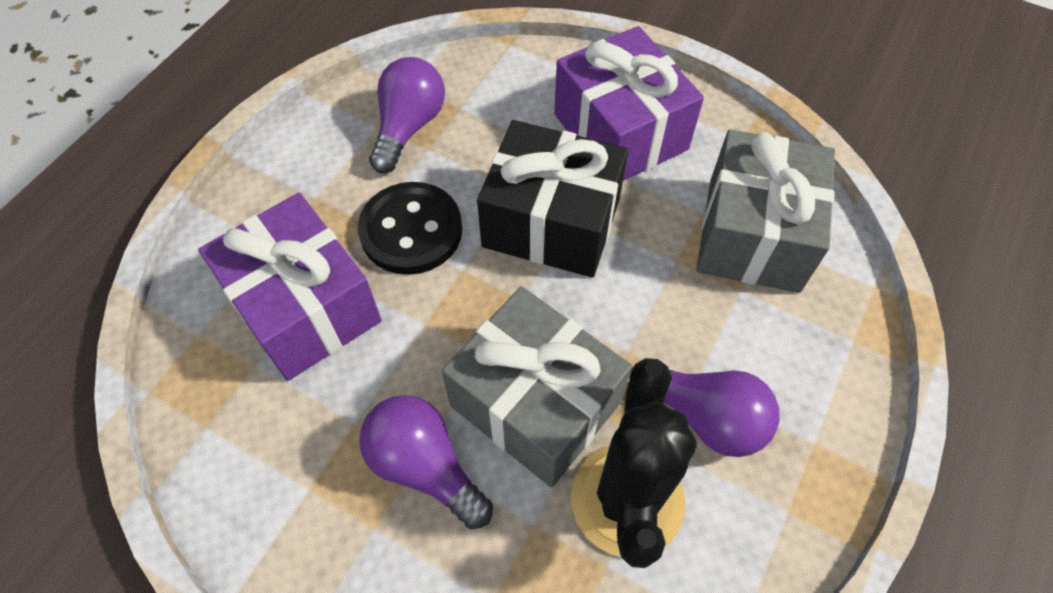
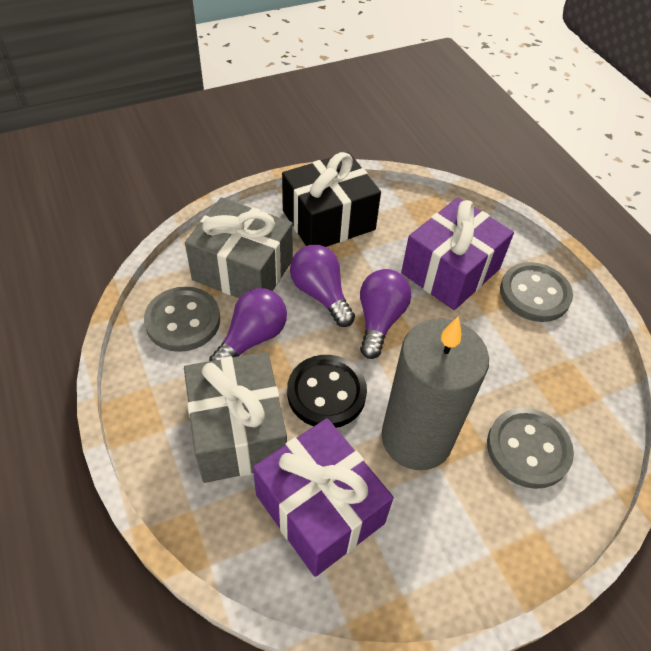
black cactus: 1 -> 0
grey button: 0 -> 3
grey candle: 0 -> 1

